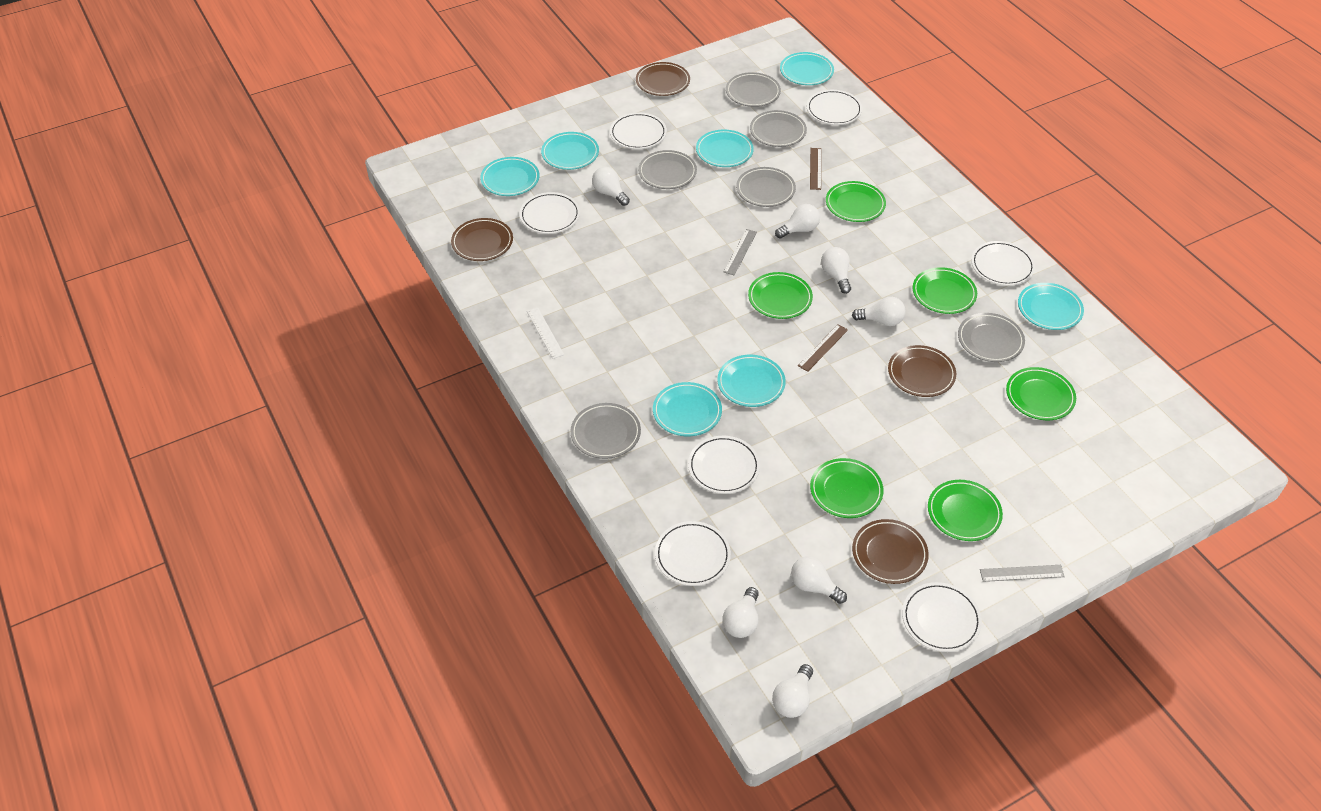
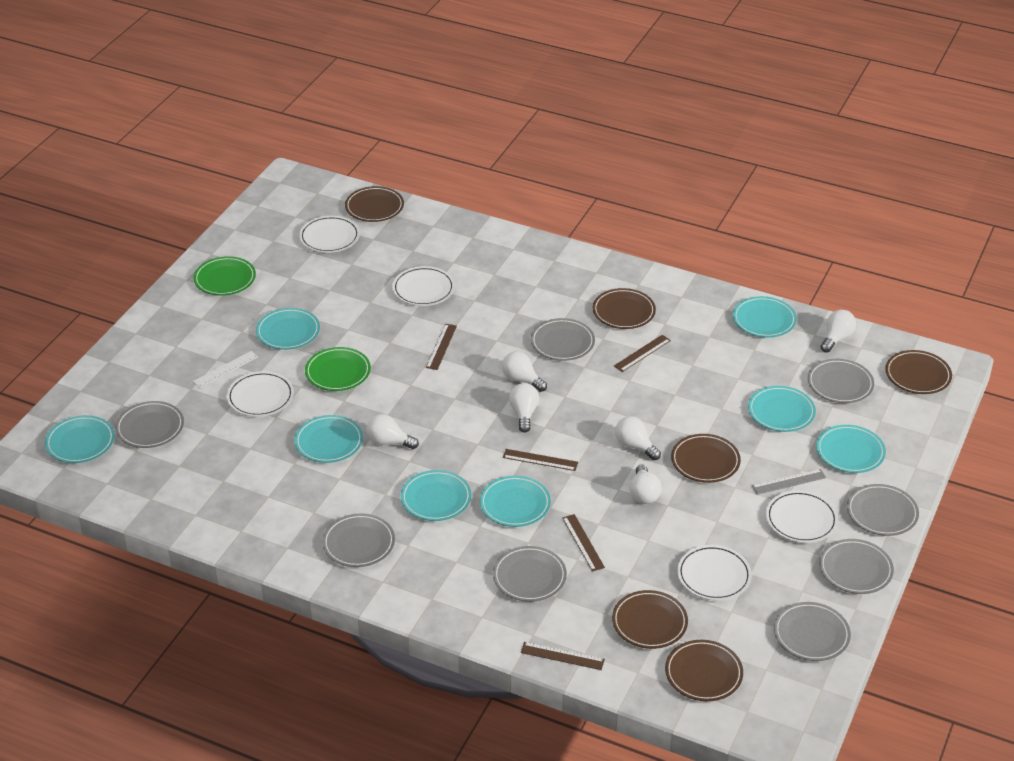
brown plate: 4 -> 6
brown ruler: 2 -> 5
green plate: 6 -> 2
grey plate: 6 -> 8
grey ruler: 2 -> 1
turquoise plate: 7 -> 8
white light bulb: 7 -> 6
white plate: 7 -> 5

